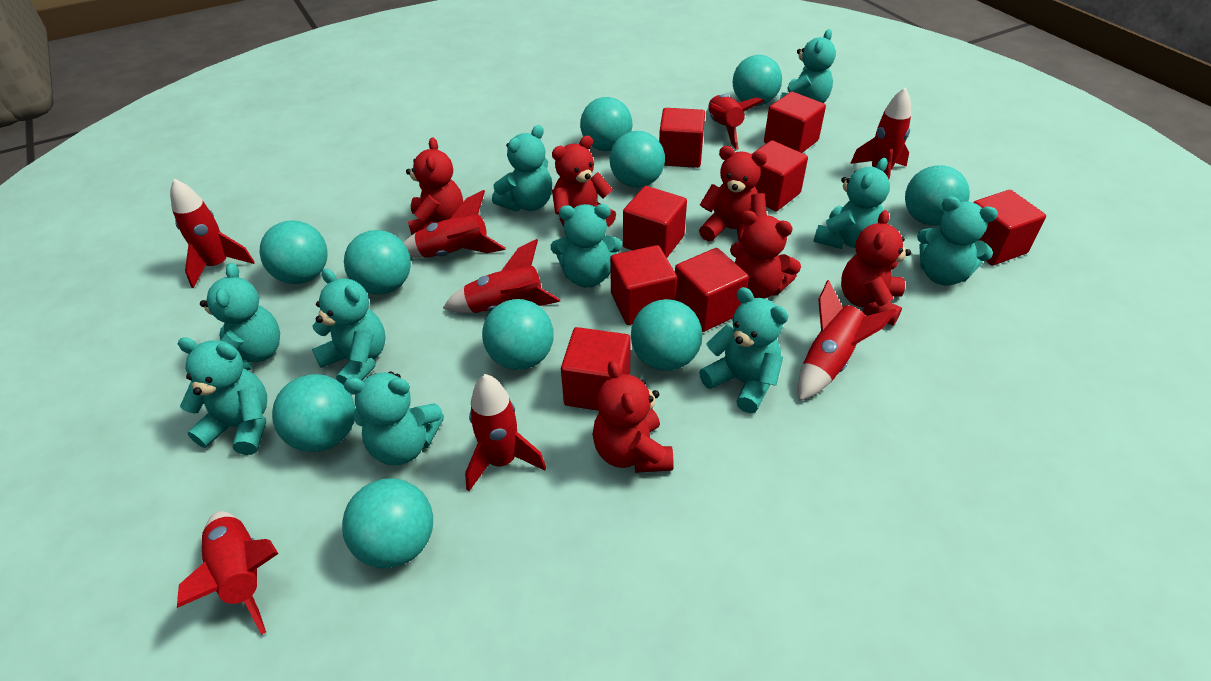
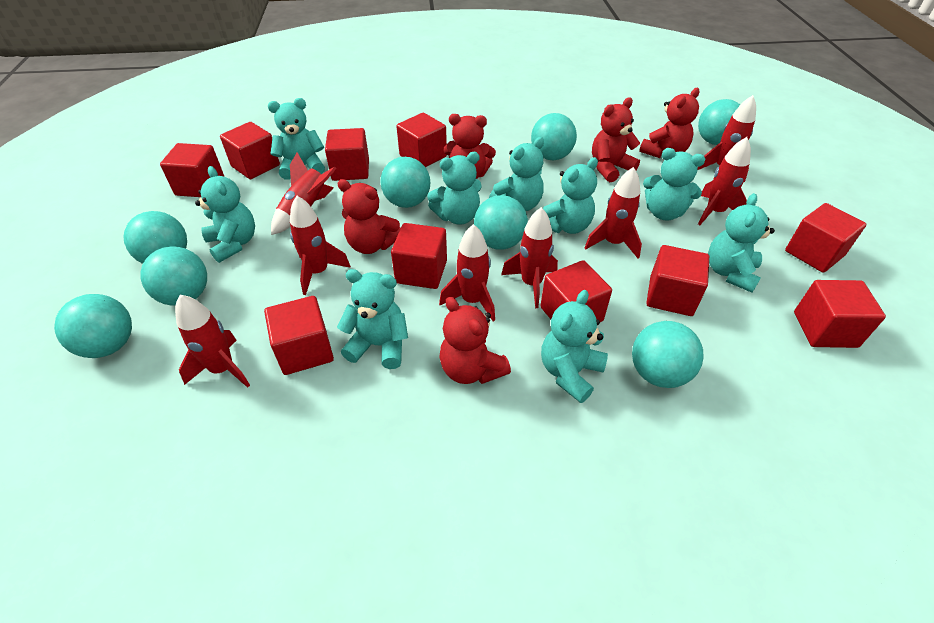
red cube: 8 -> 10
red teddy bear: 6 -> 5
turquoise ball: 10 -> 8
turquoise teddy bear: 10 -> 9

